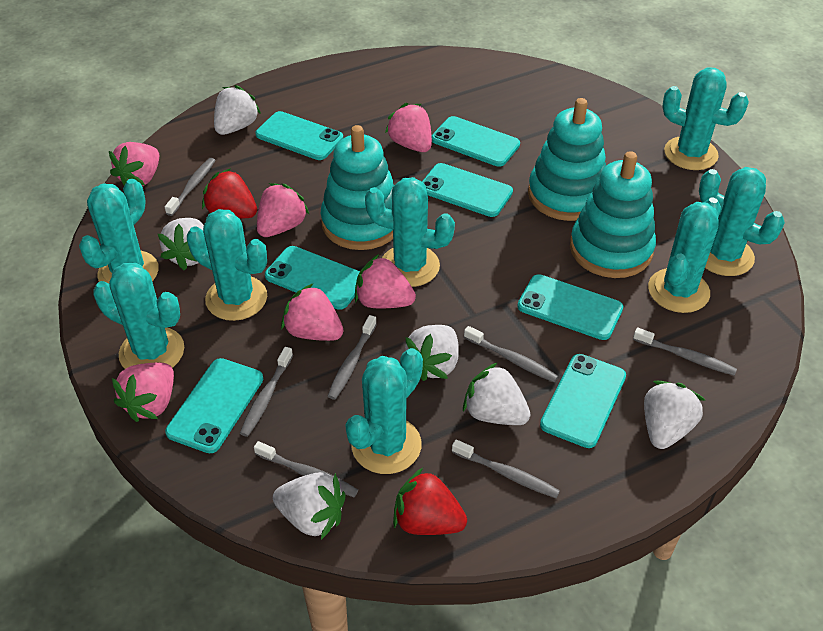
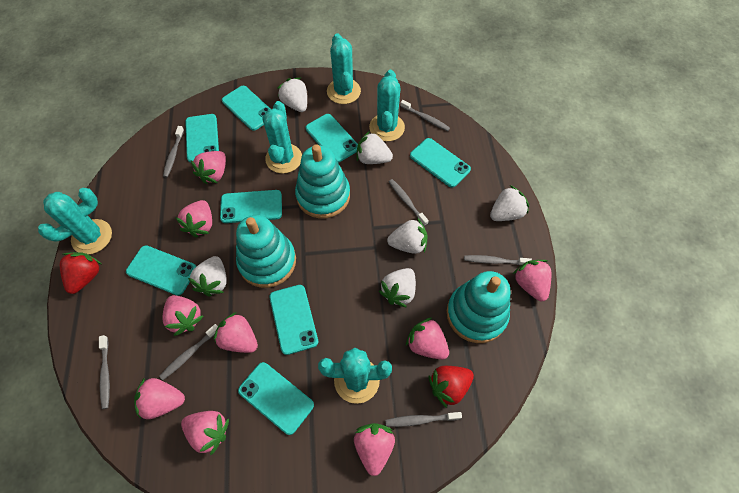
pink strawberry: 6 -> 9
turquoise cactus: 8 -> 5
turquoise phone: 7 -> 8

